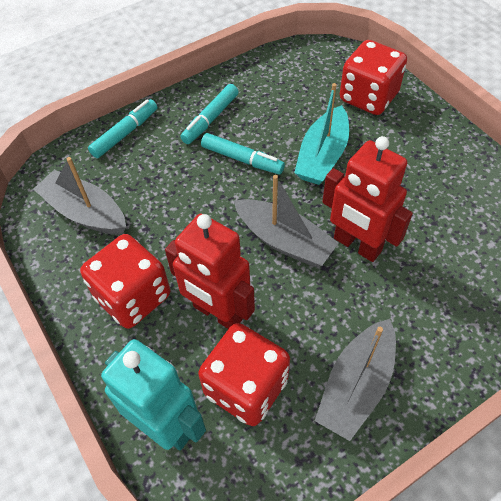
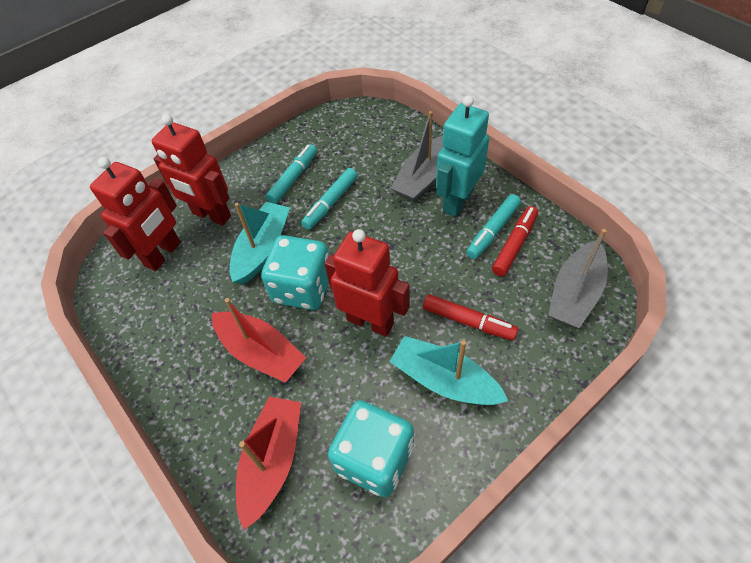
grey boat: 3 -> 2
red boat: 0 -> 2
red dice: 3 -> 0
red marker: 0 -> 2
red robot: 2 -> 3
turquoise boat: 1 -> 2
turquoise dice: 0 -> 2

